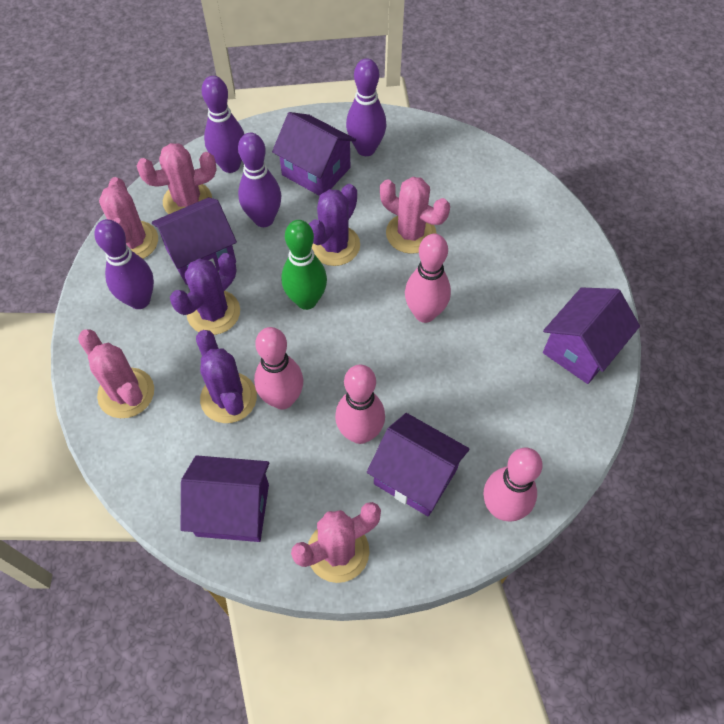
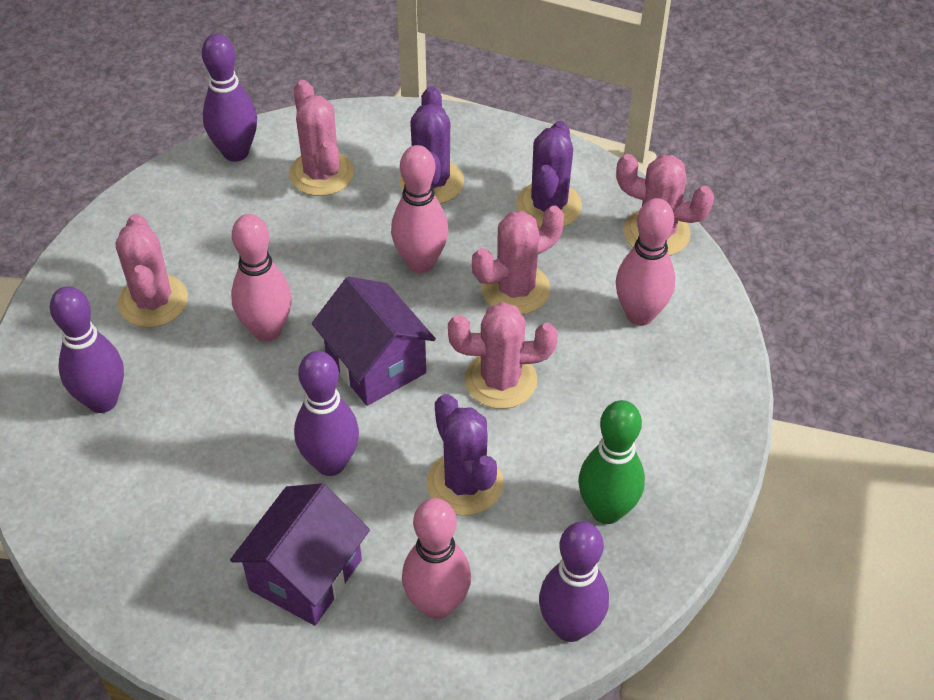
purple house: 5 -> 2

